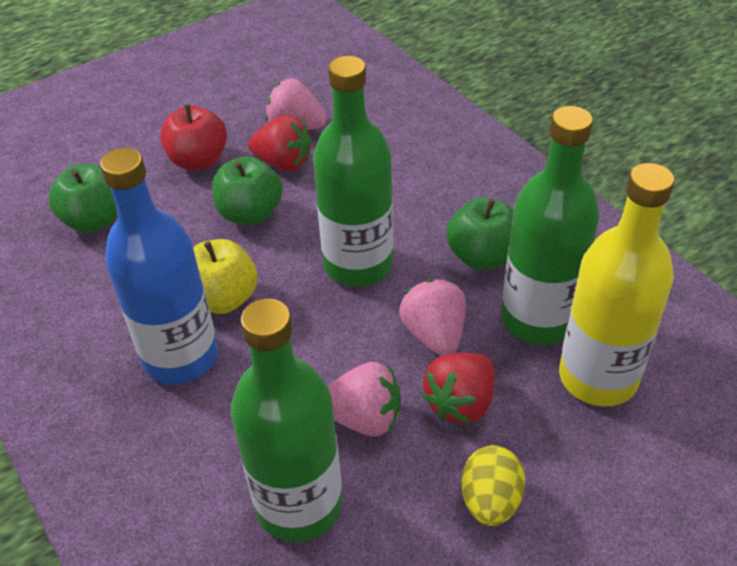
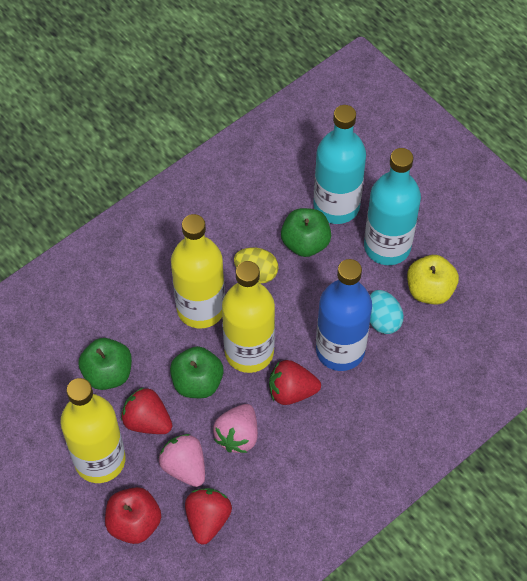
green bottle: 3 -> 0
pink strawberry: 3 -> 2
red strawberry: 2 -> 3
turquoise bottle: 0 -> 2
turquoise egg: 0 -> 1
yellow bottle: 1 -> 3

